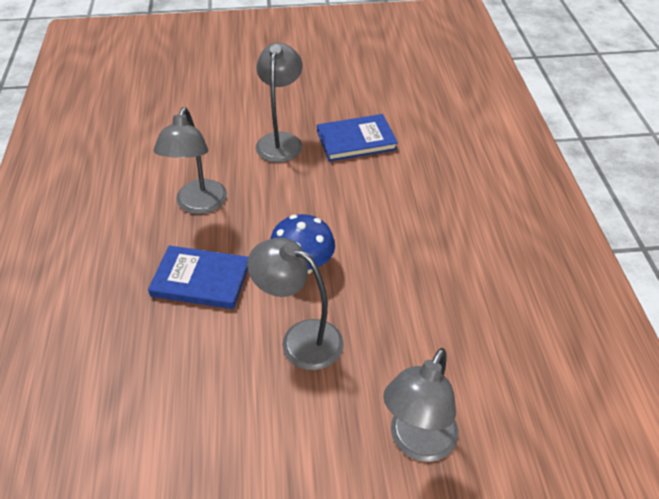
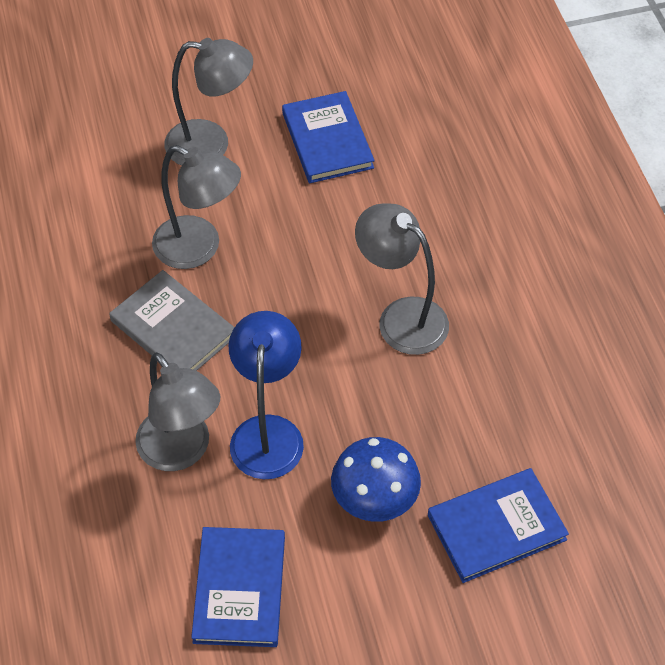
blue book: 2 -> 3
blue lamp: 0 -> 1
grey book: 0 -> 1

